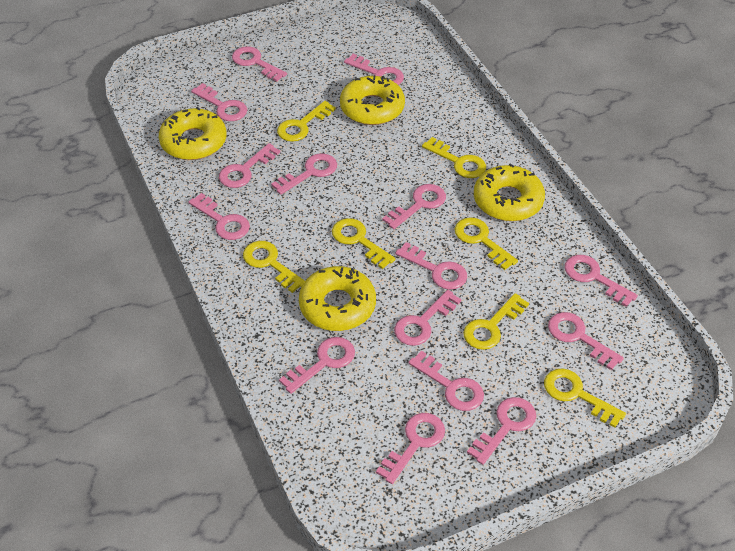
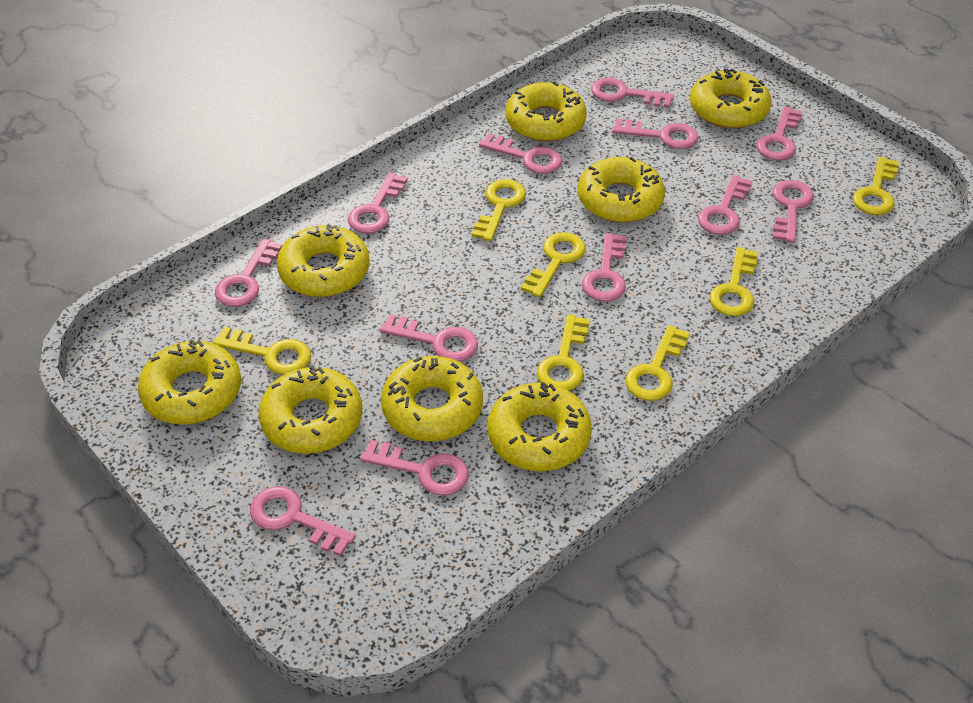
pink key: 15 -> 12
yellow donut: 4 -> 8

